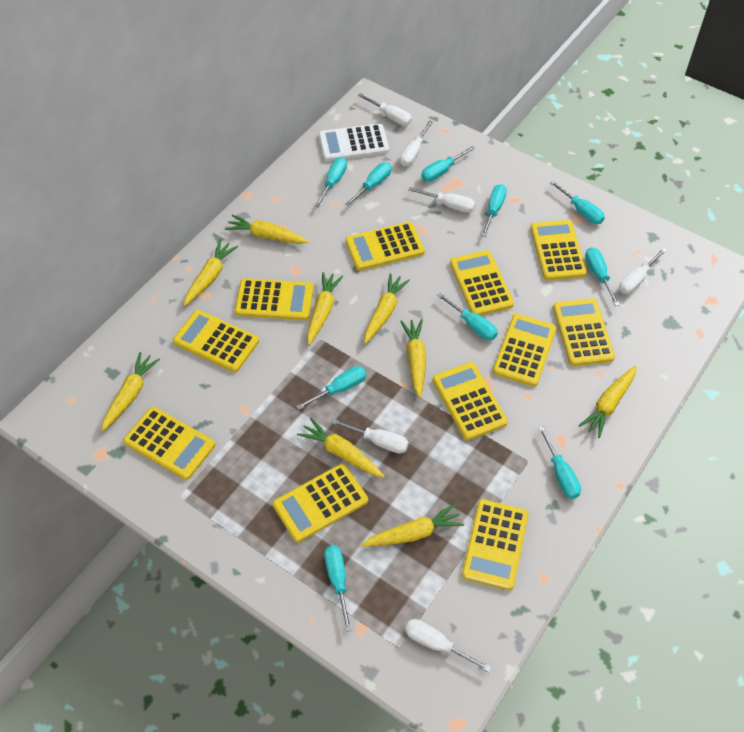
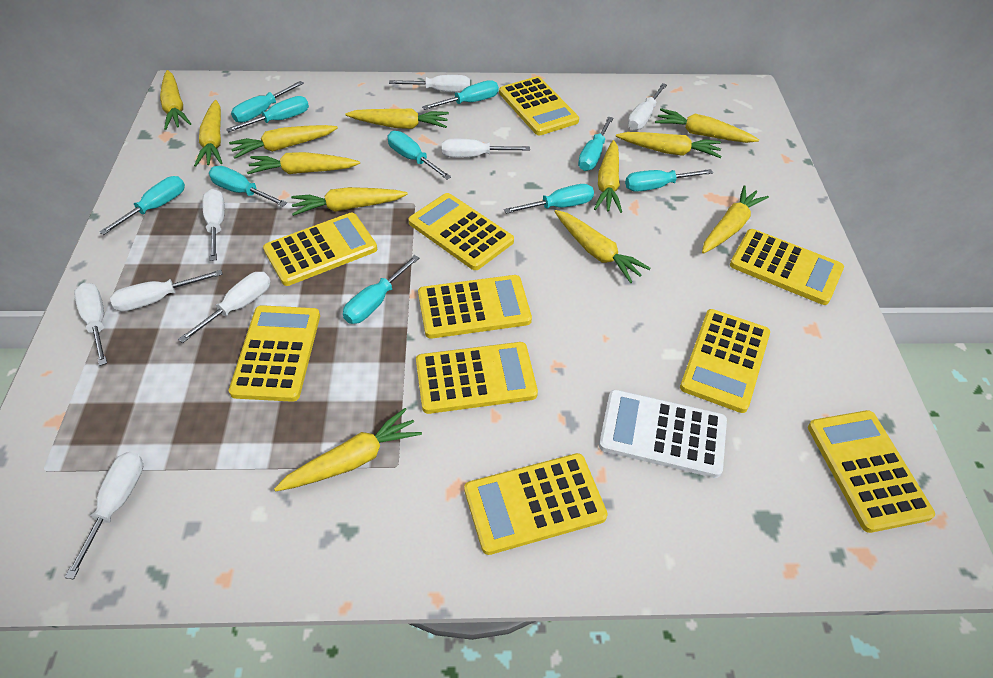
white screwdriver: 6 -> 8
yellow calculator: 11 -> 10
yellow carrot: 9 -> 12

